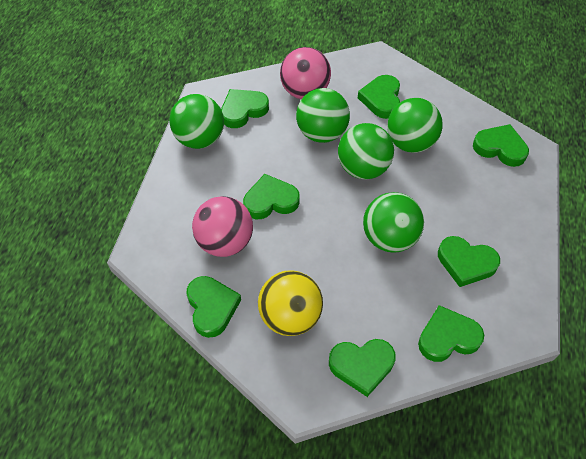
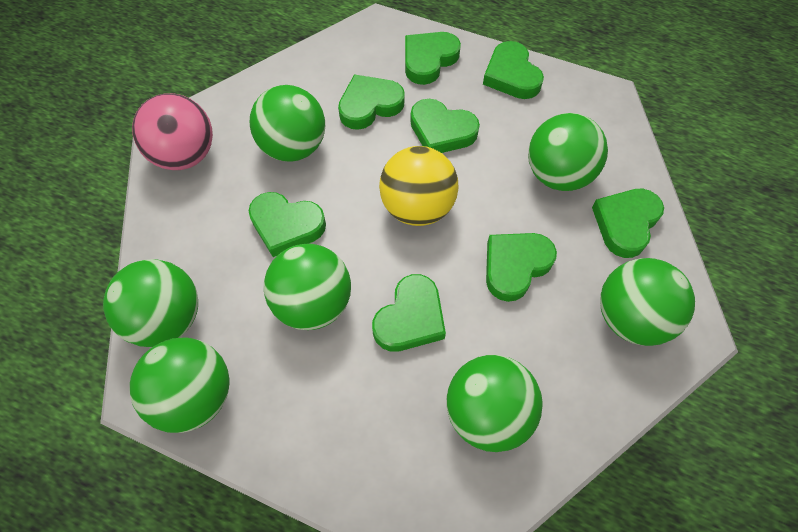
green ball: 5 -> 7
pink ball: 2 -> 1

